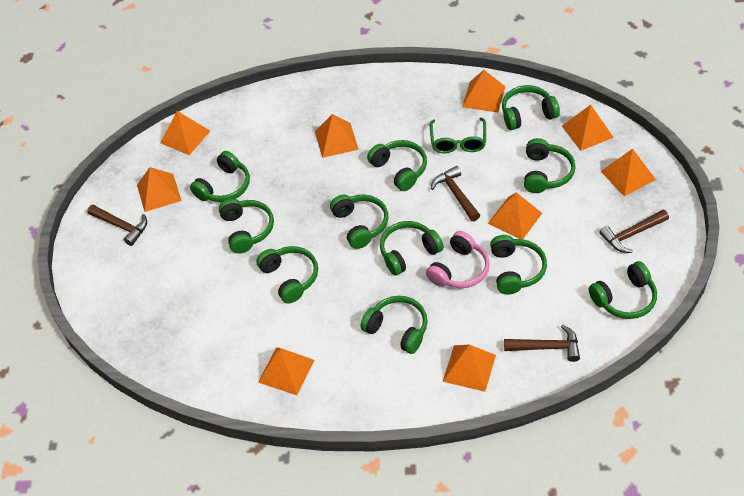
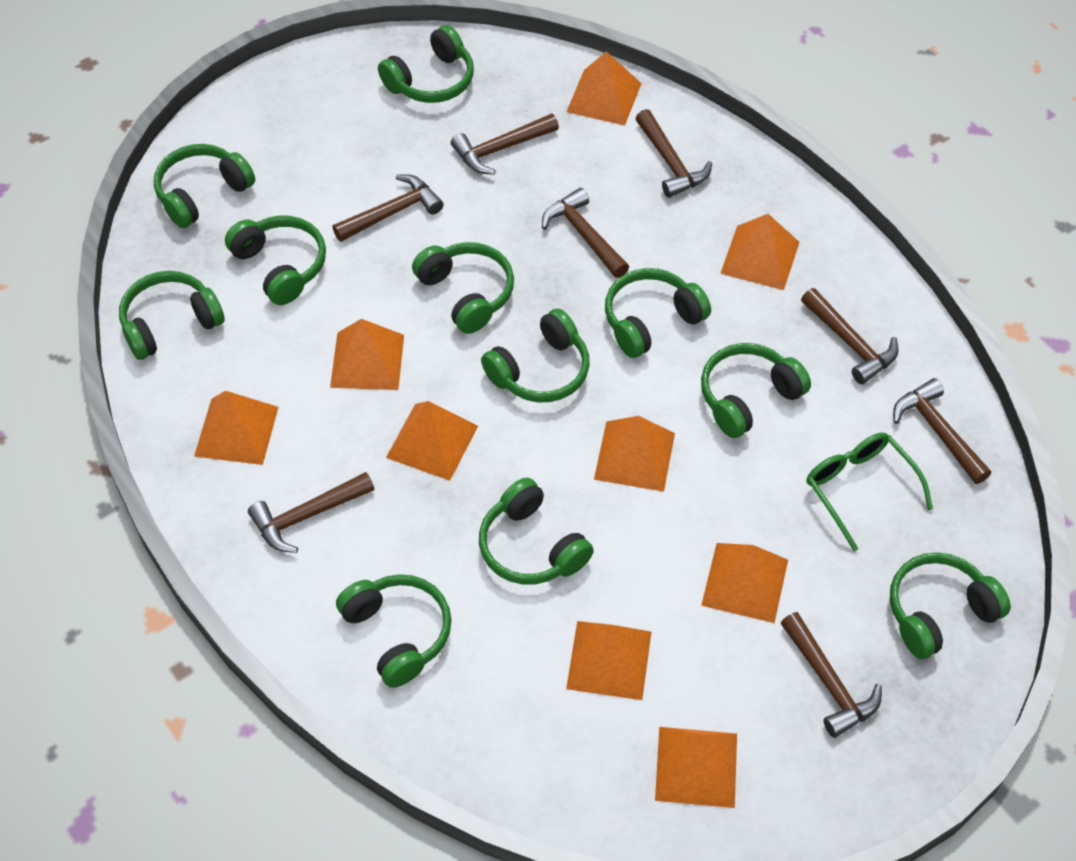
brown hammer: 4 -> 8
pink headphones: 1 -> 0

